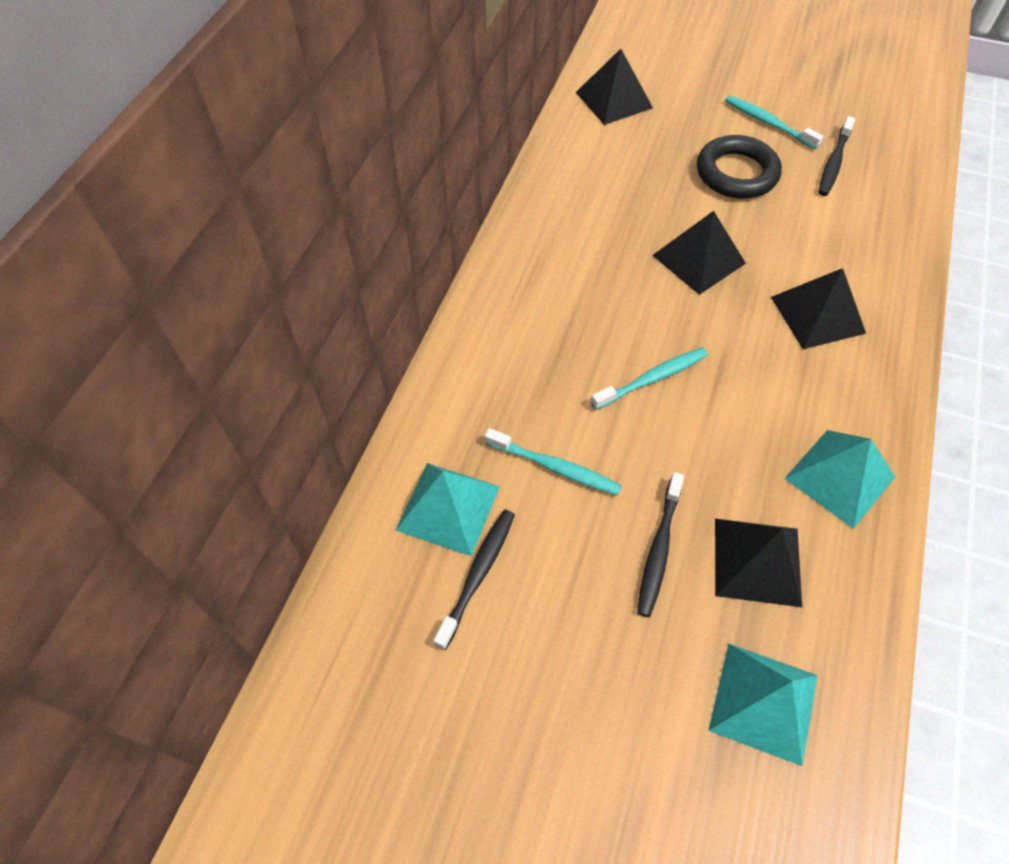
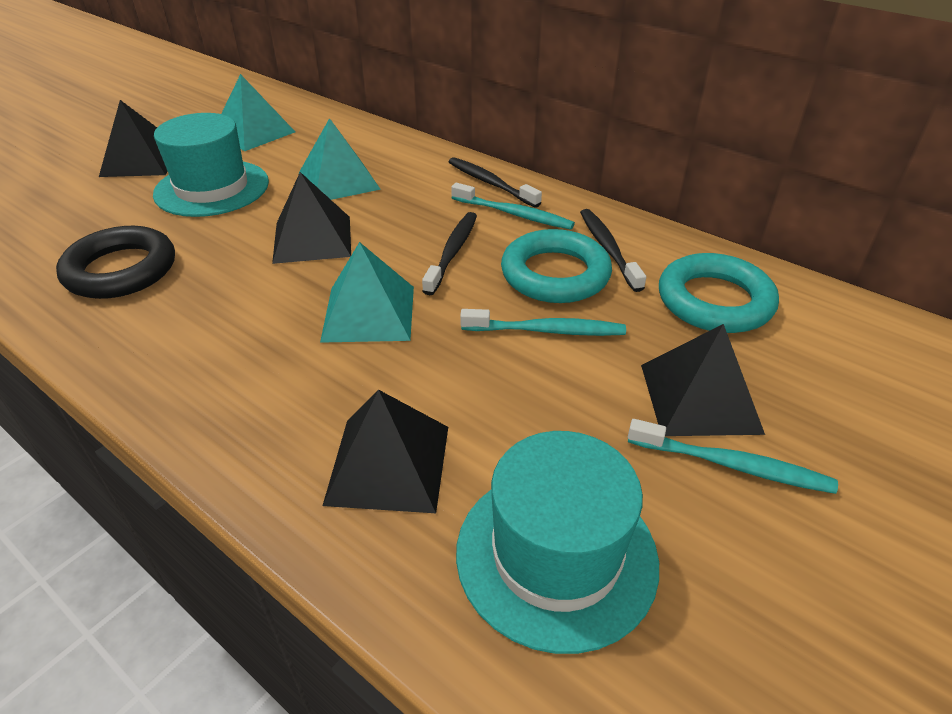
turquoise hat: 0 -> 2
turquoise ring: 0 -> 2

